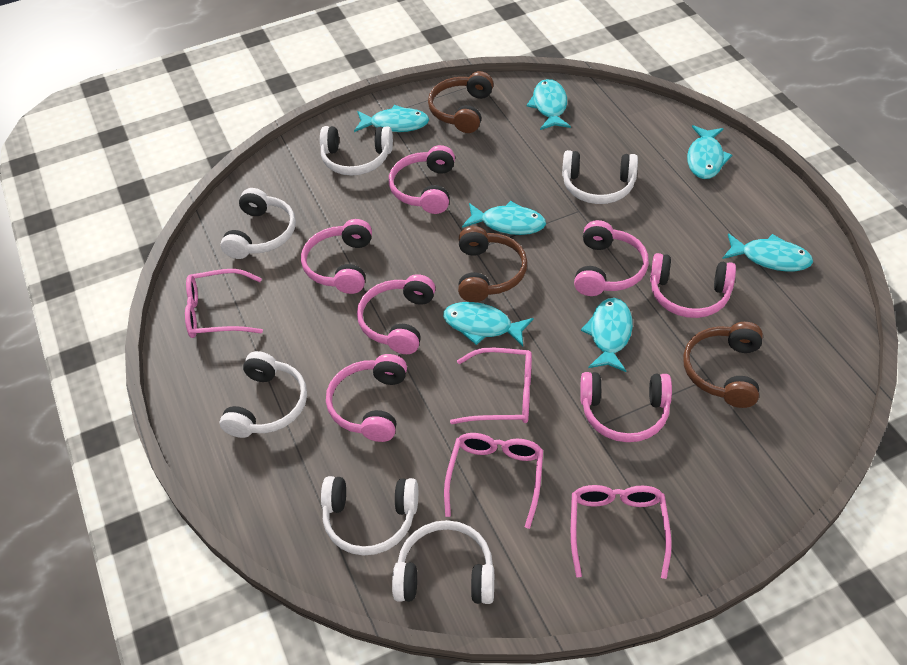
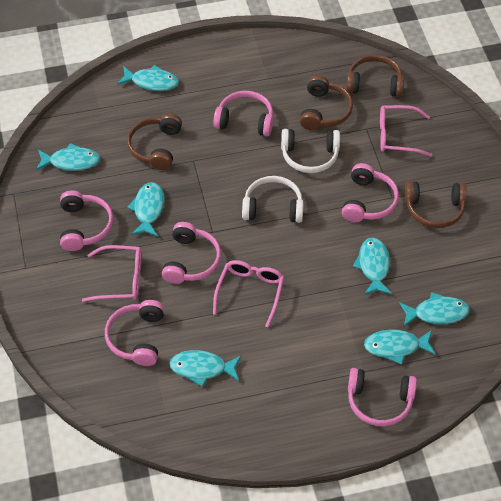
brown headphones: 3 -> 4
pink glasses: 4 -> 3
pink headphones: 7 -> 6
white headphones: 6 -> 2

